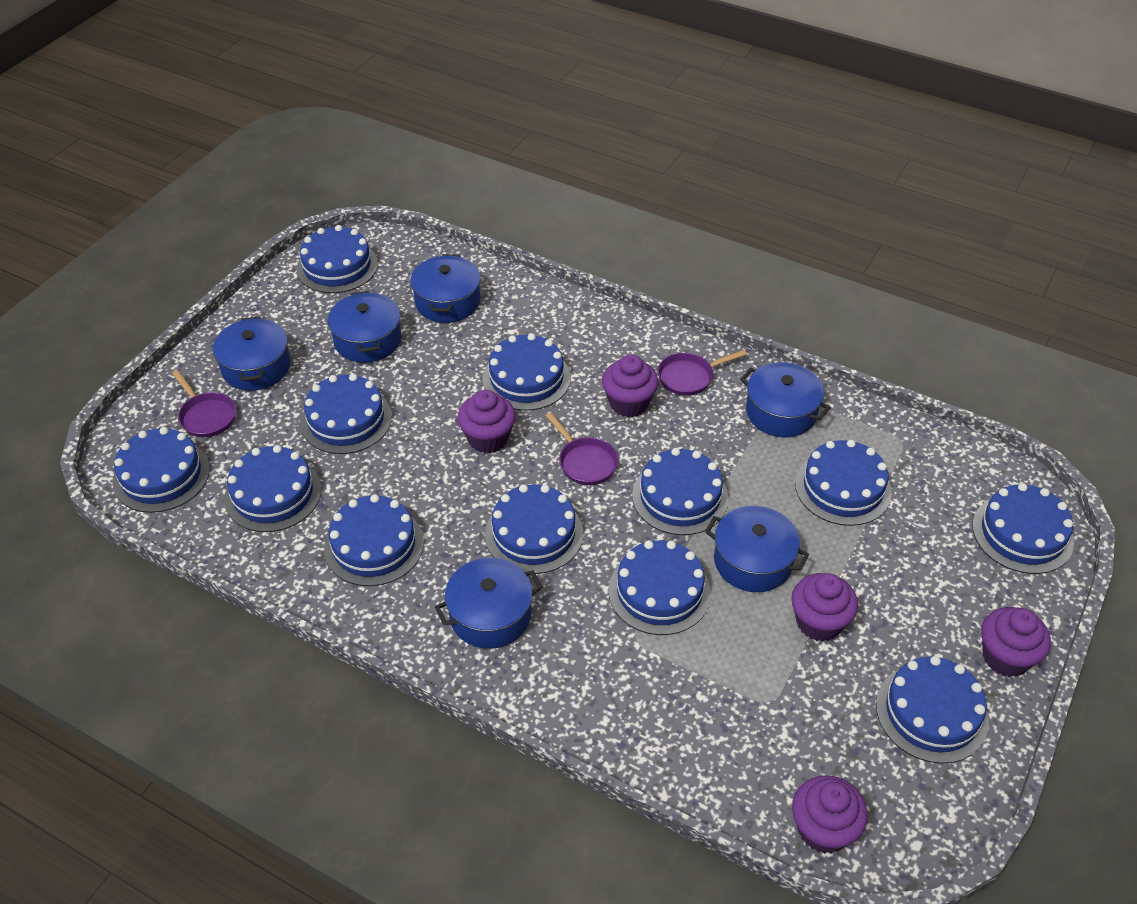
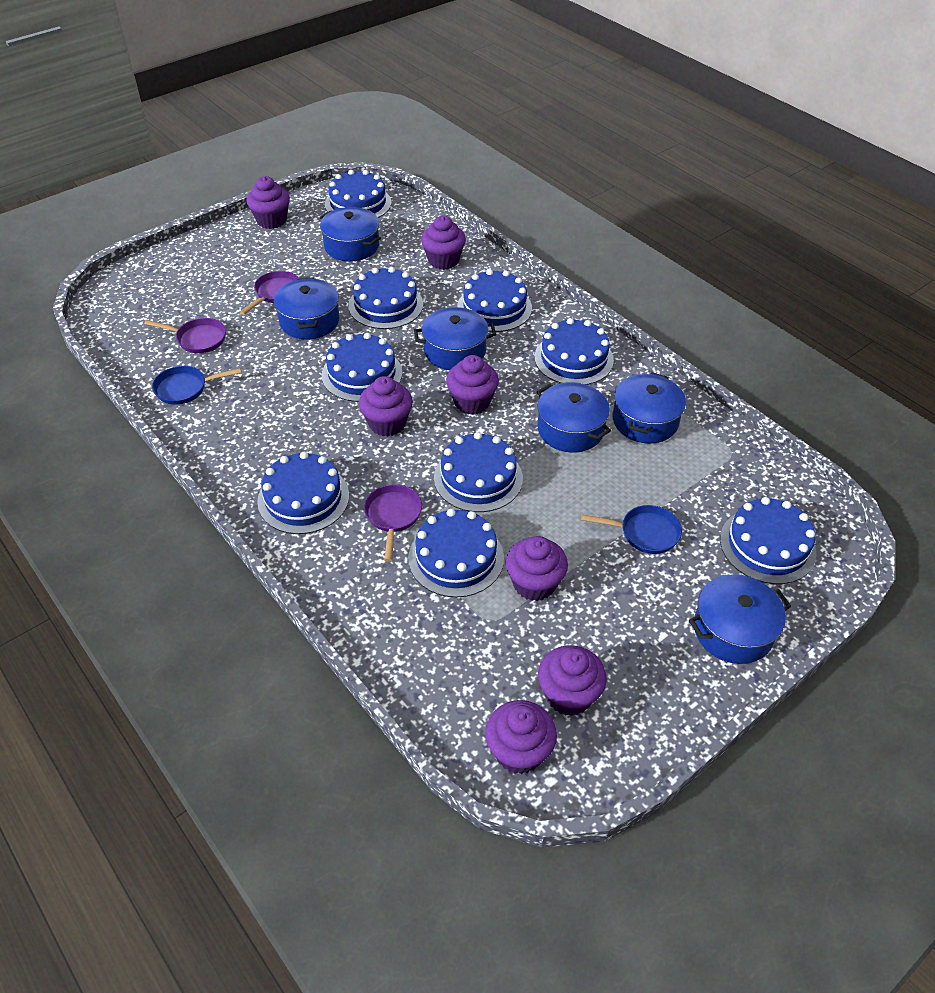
blue cake: 12 -> 9
blue pan: 0 -> 2
purple cupcake: 5 -> 7

